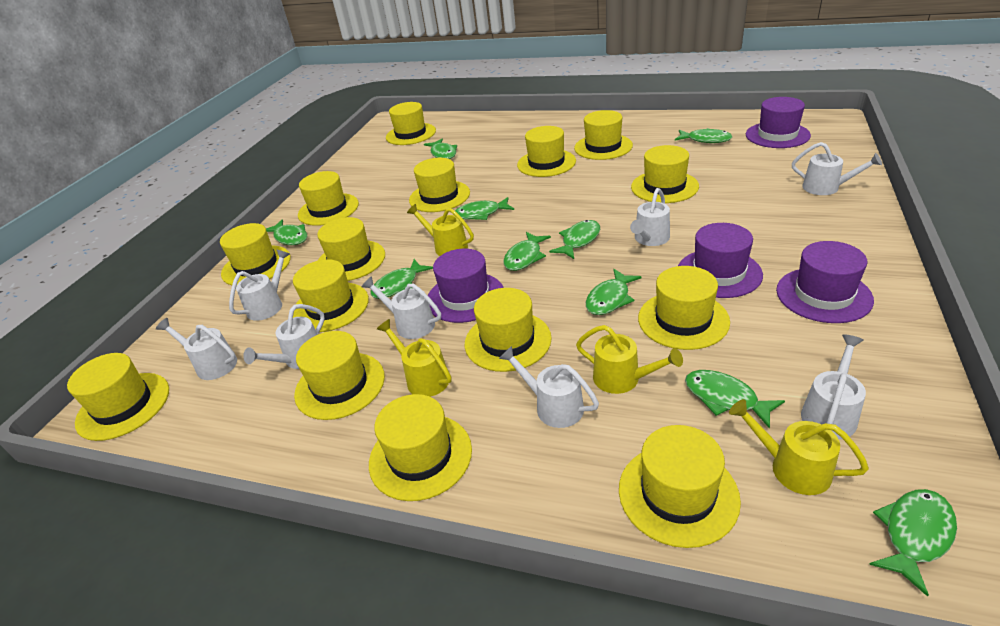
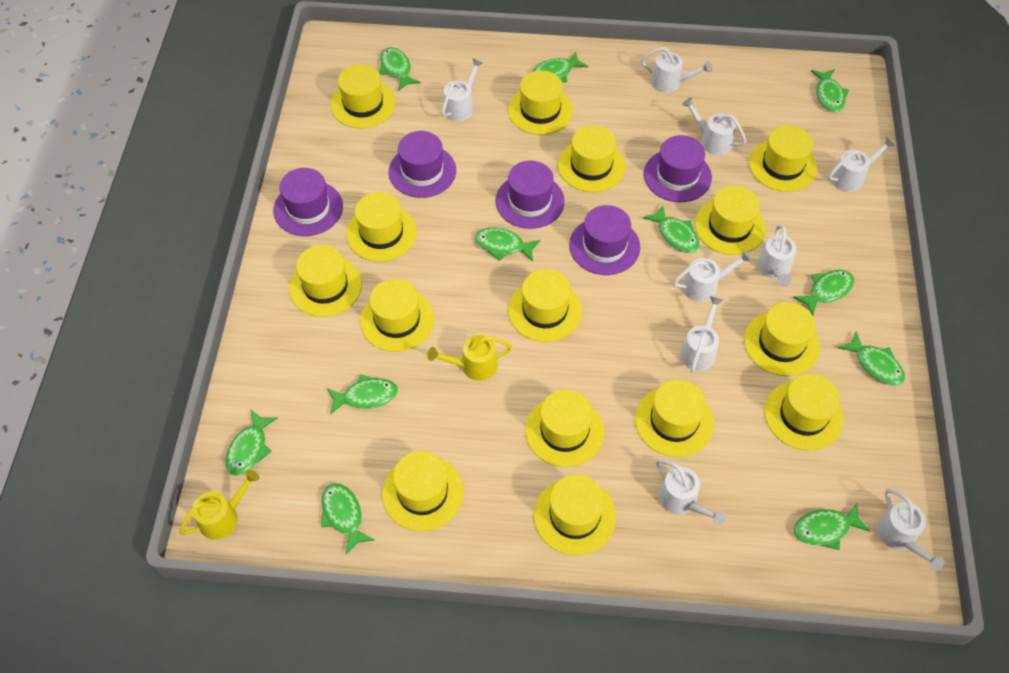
green fish: 10 -> 11
purple hat: 4 -> 5
white watering can: 8 -> 9
yellow watering can: 4 -> 2

